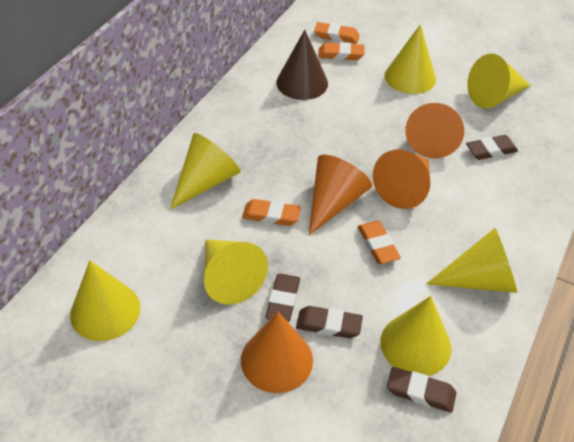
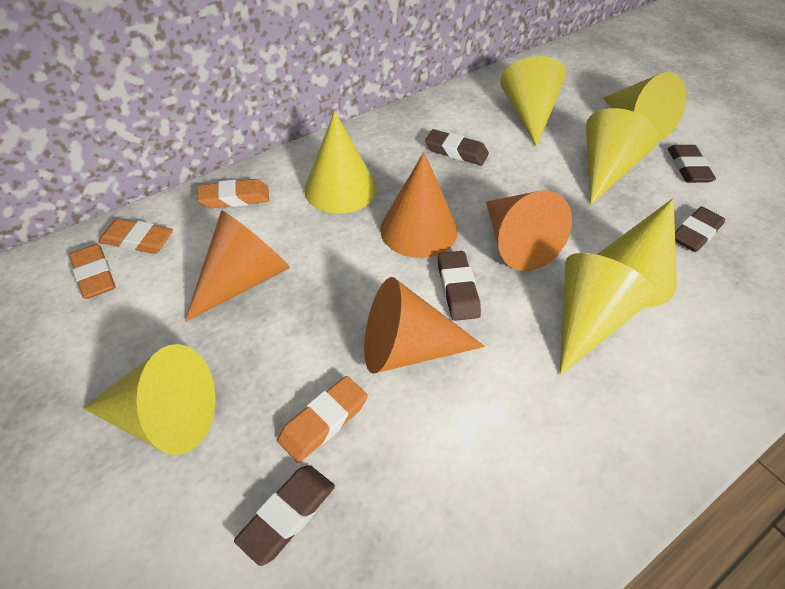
brown cone: 1 -> 0
brown eraser: 4 -> 5

